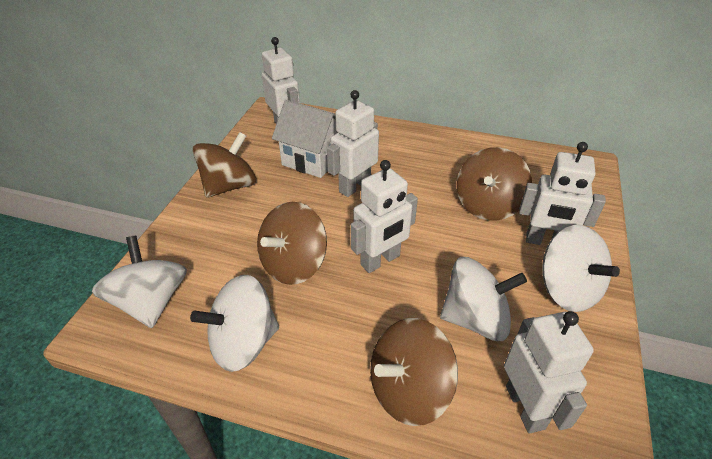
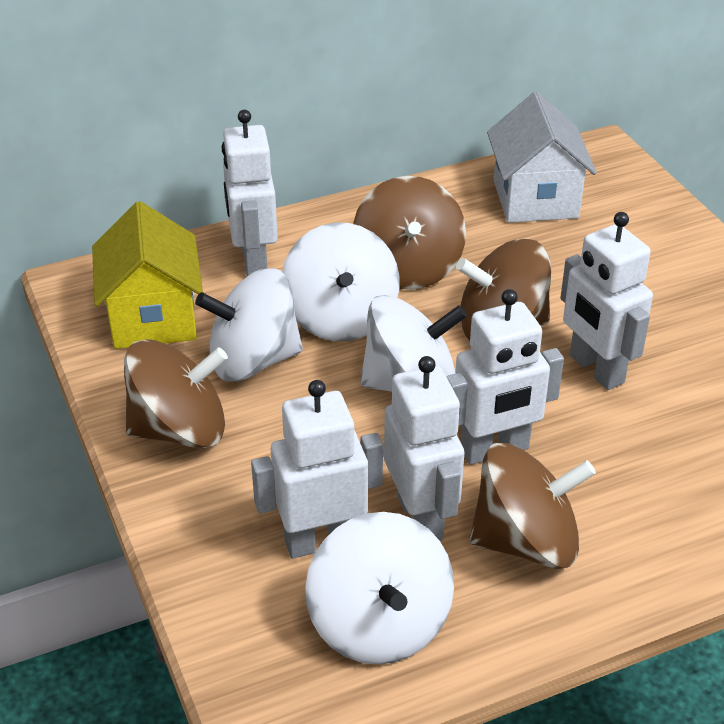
yellow house: 0 -> 1

